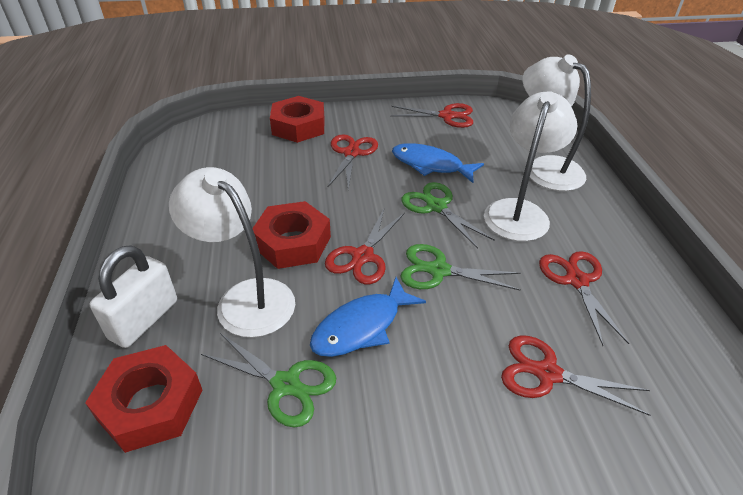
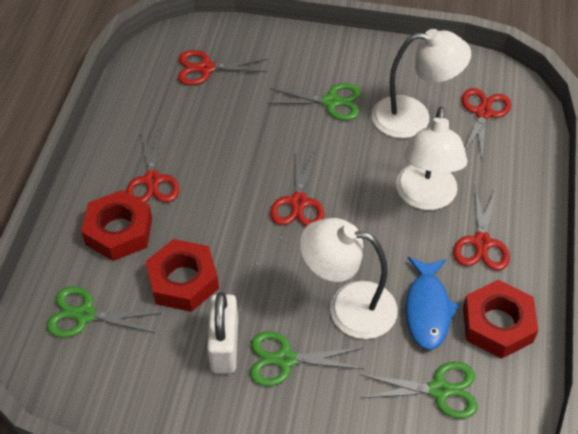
blue fish: 2 -> 1
green scissors: 3 -> 4

